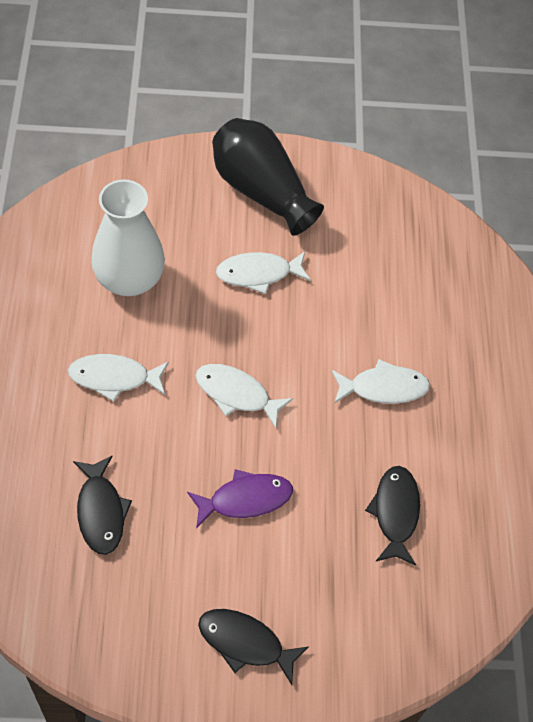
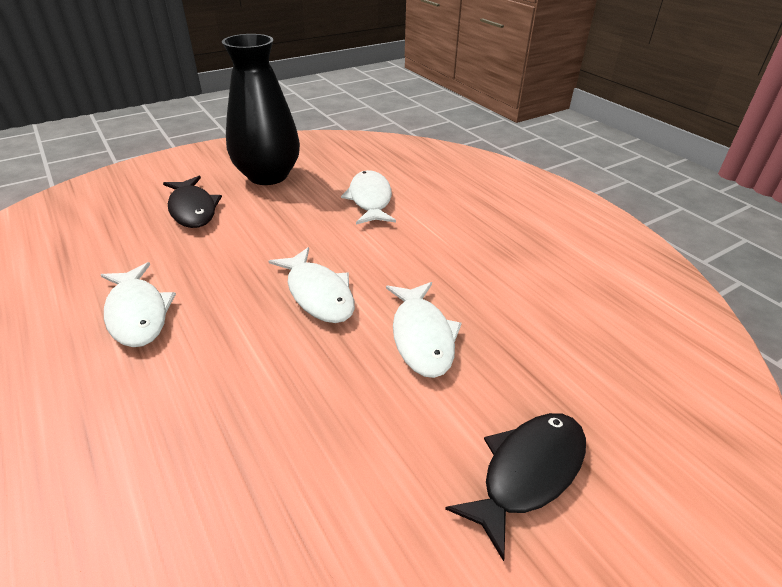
black fish: 3 -> 2
purple fish: 1 -> 0
white vase: 1 -> 0

